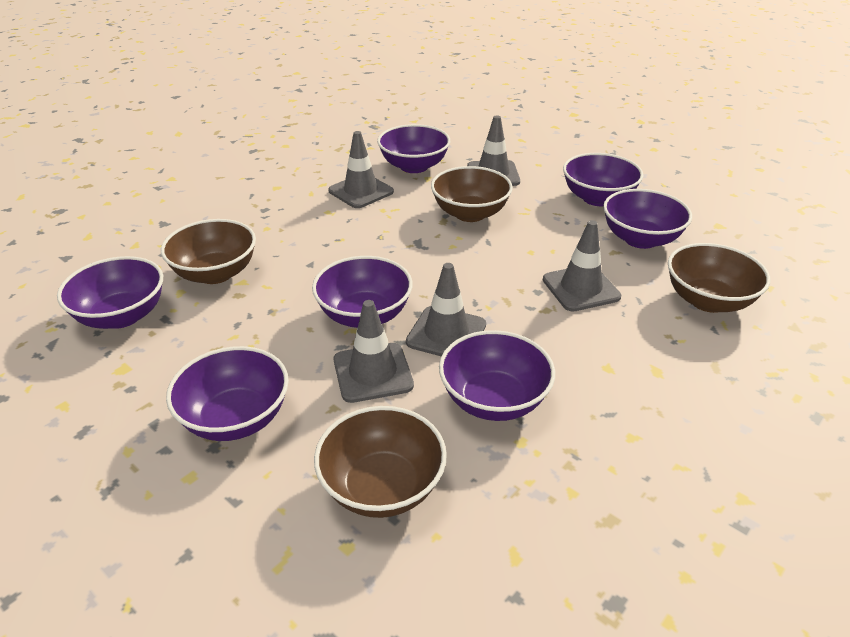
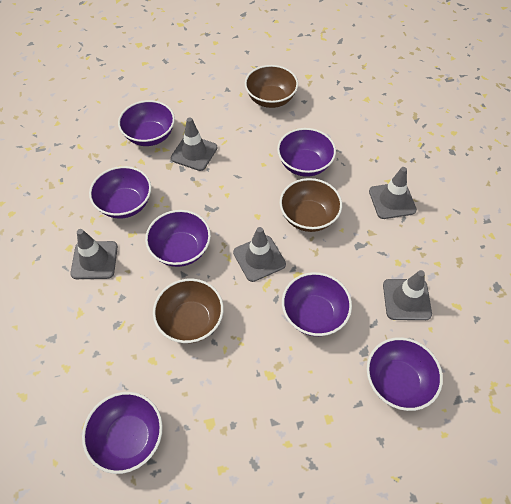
brown bowl: 4 -> 3

